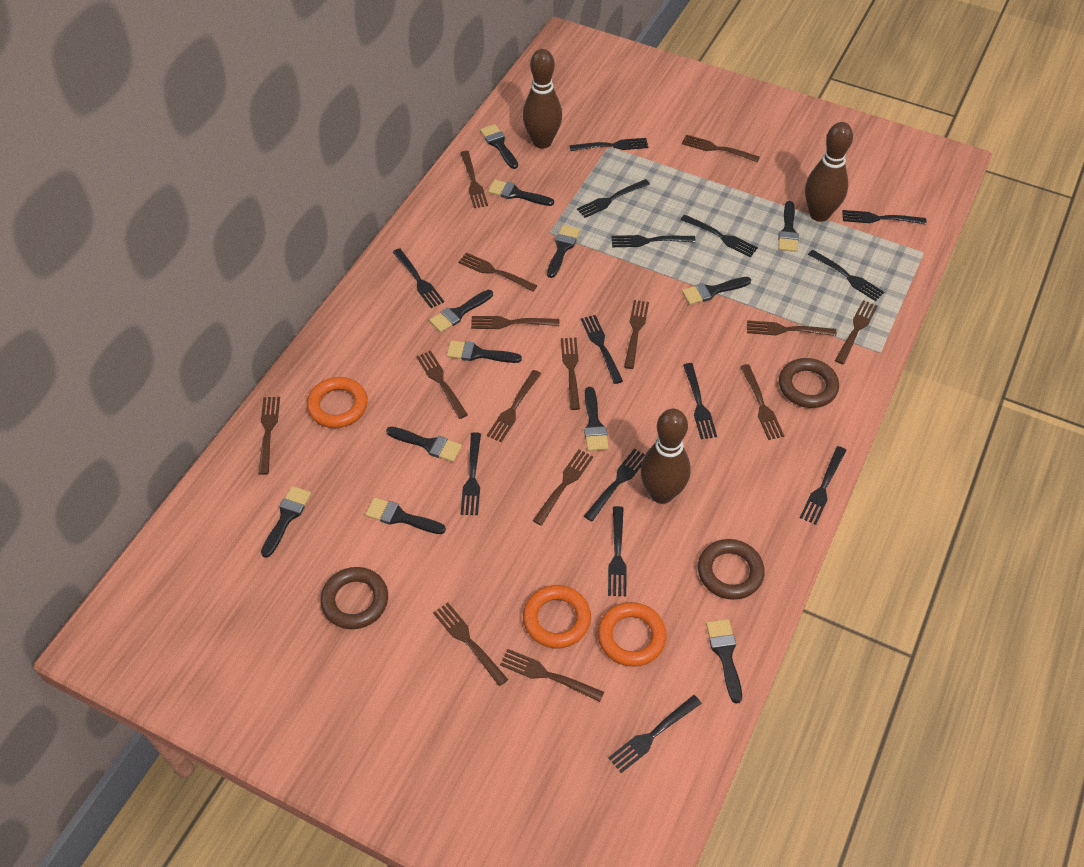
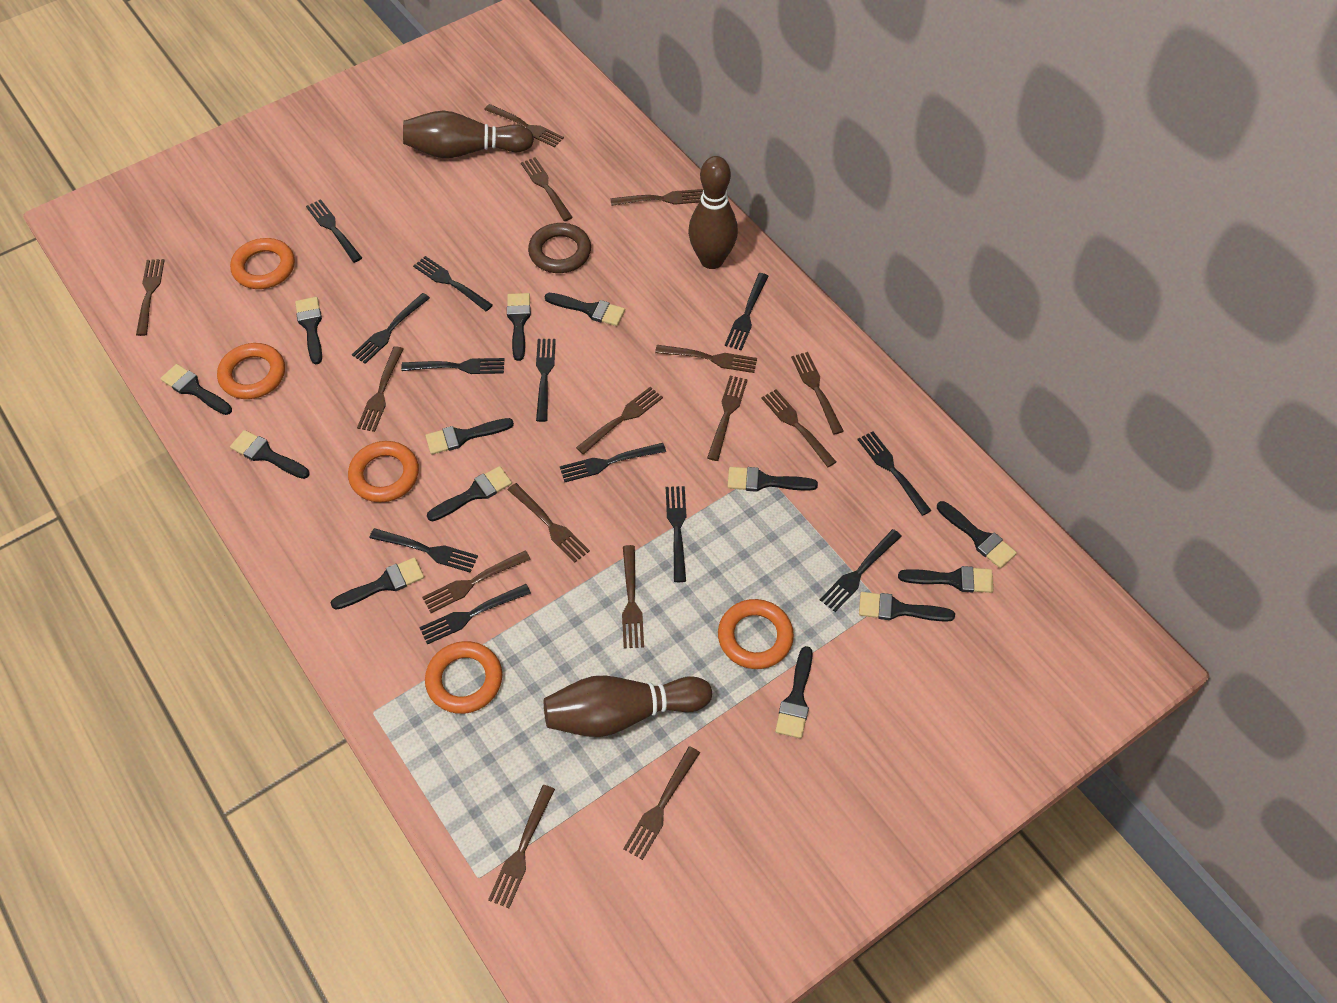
black brush: 12 -> 13
black fork: 14 -> 12
brown ring: 3 -> 1
orange ring: 3 -> 5

